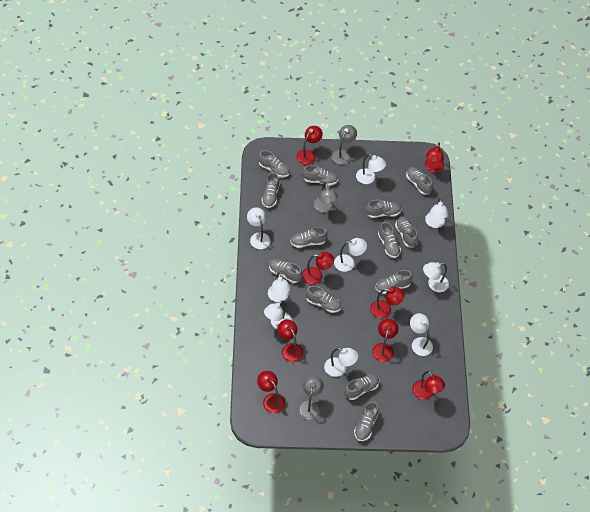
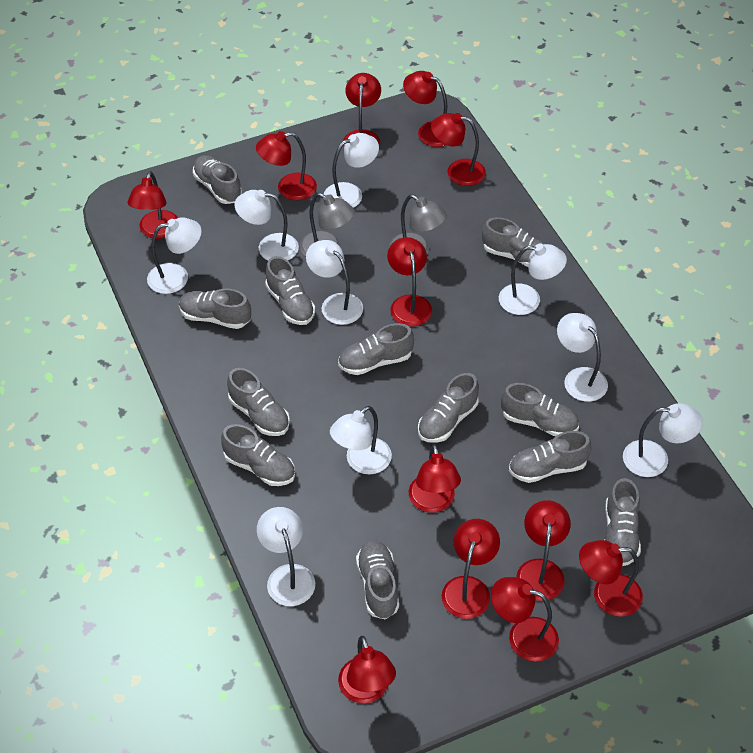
grey lamp: 3 -> 2
grey shoe: 13 -> 12
red lamp: 8 -> 12

